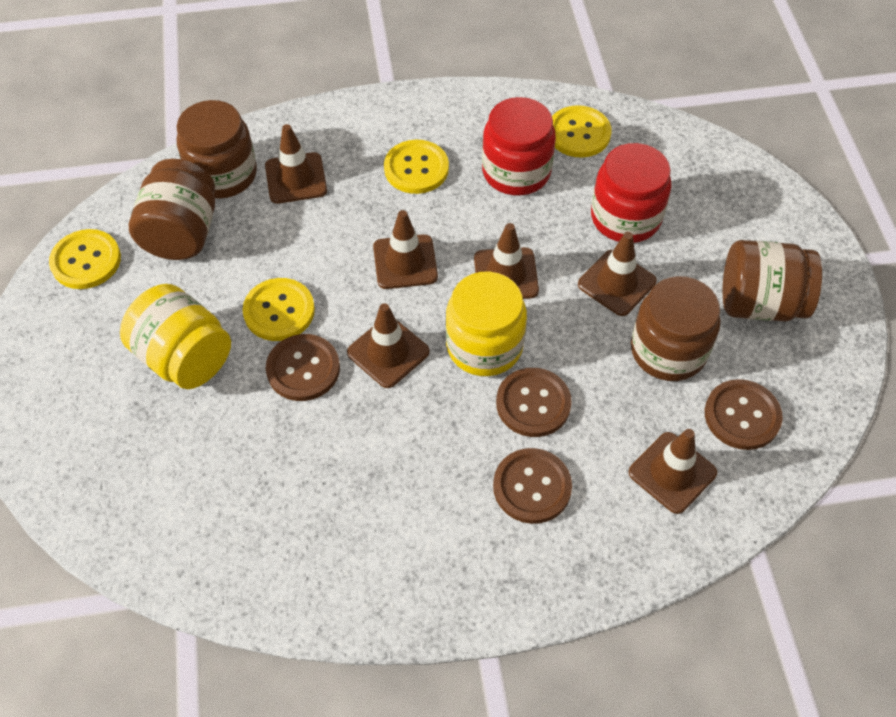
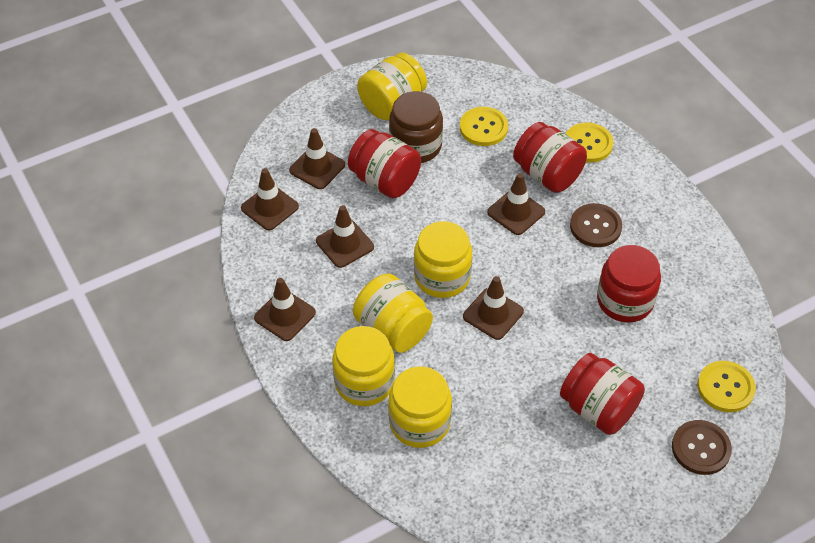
brown button: 4 -> 2
brown jar: 4 -> 1
red jar: 2 -> 4
yellow button: 4 -> 3
yellow jar: 2 -> 5

